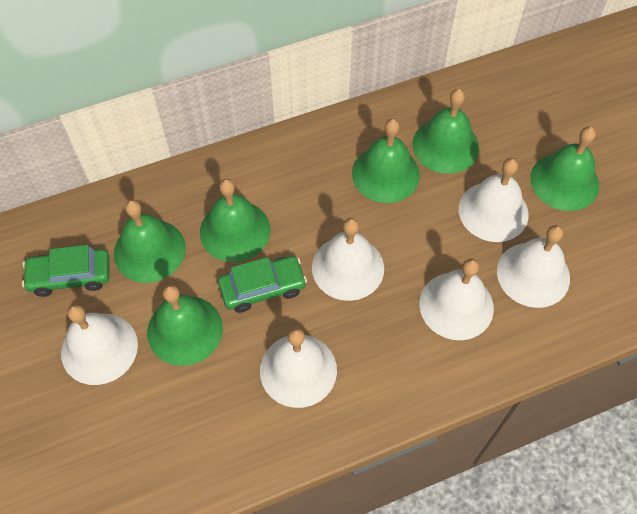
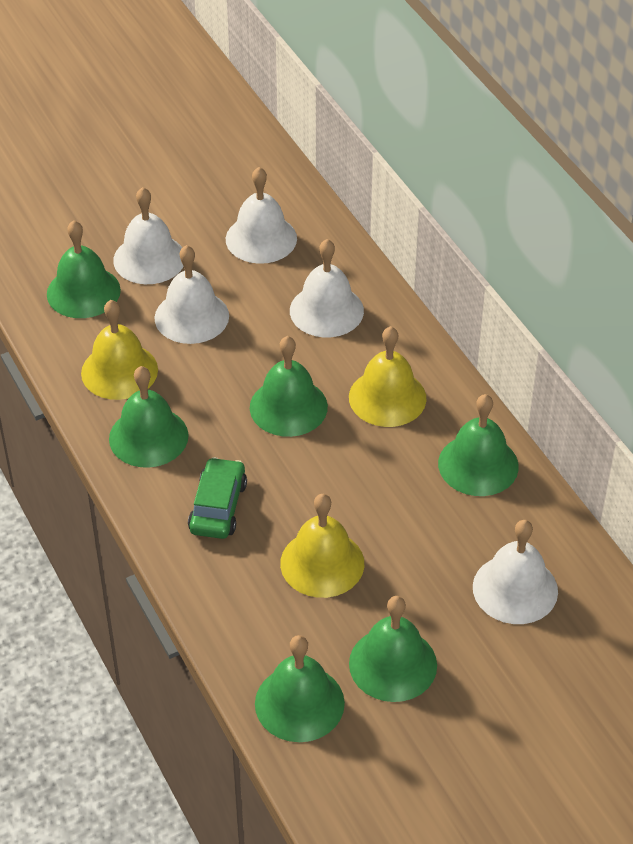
green car: 2 -> 1
white bell: 6 -> 5
yellow bell: 0 -> 3

